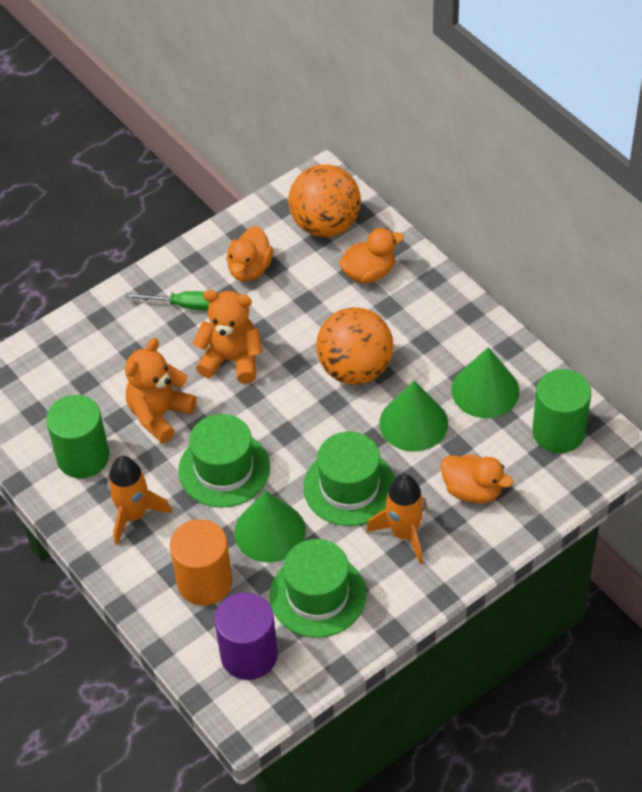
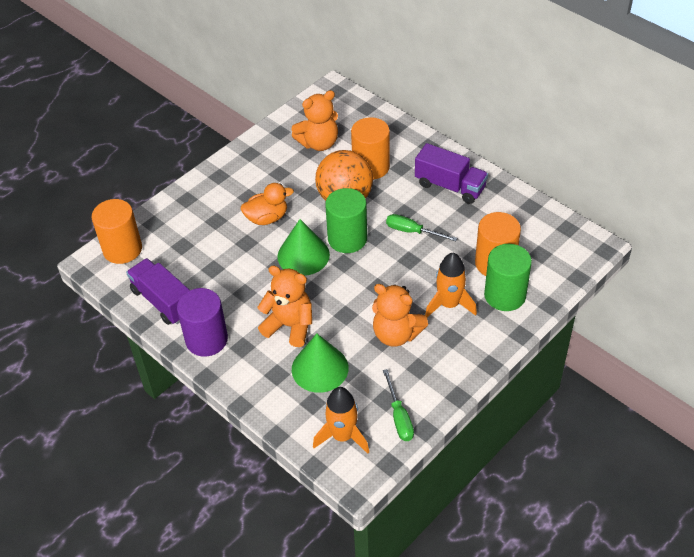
green cone: 3 -> 2
green hat: 3 -> 0
green screwdriver: 1 -> 2
orange ball: 2 -> 1
orange cylinder: 1 -> 3
orange duck: 3 -> 1
orange teddy bear: 2 -> 3
purple truck: 0 -> 2

